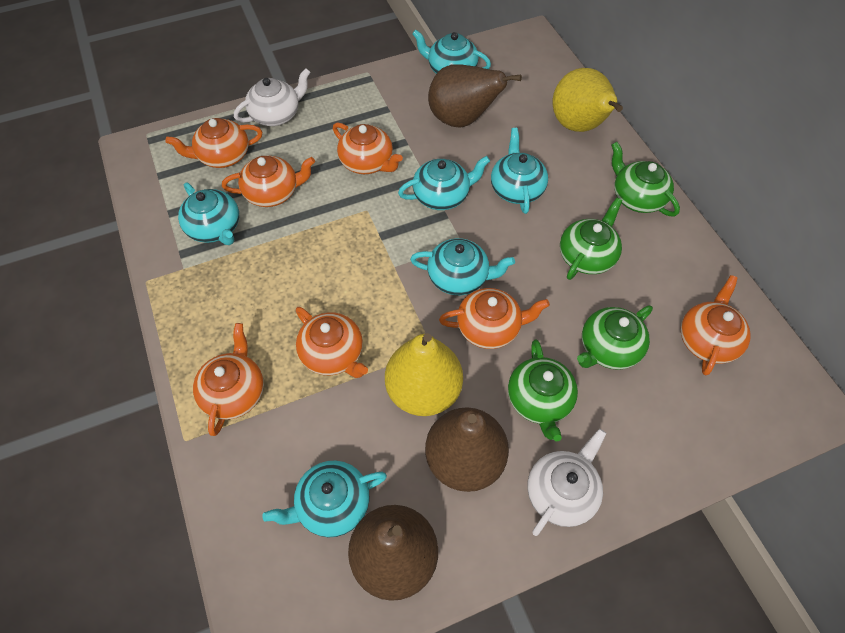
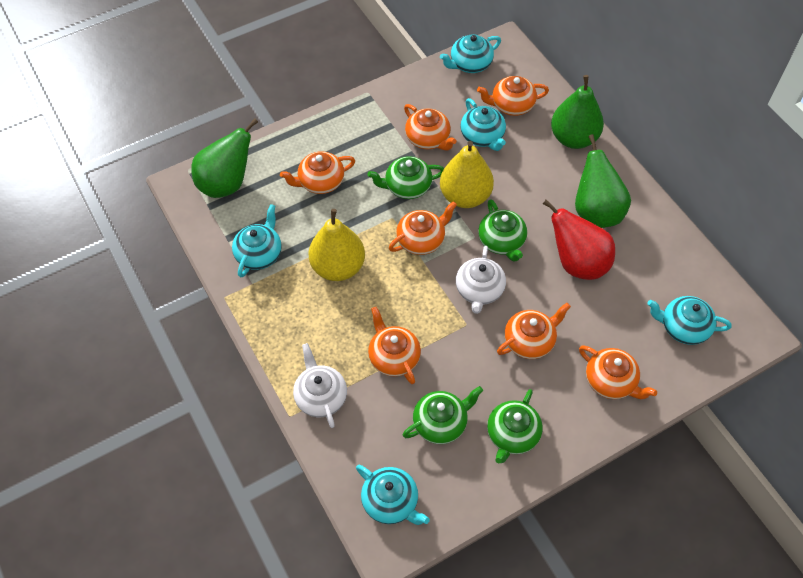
brown pear: 3 -> 0
green pear: 0 -> 3
red pear: 0 -> 1
turquoise teapot: 6 -> 5

